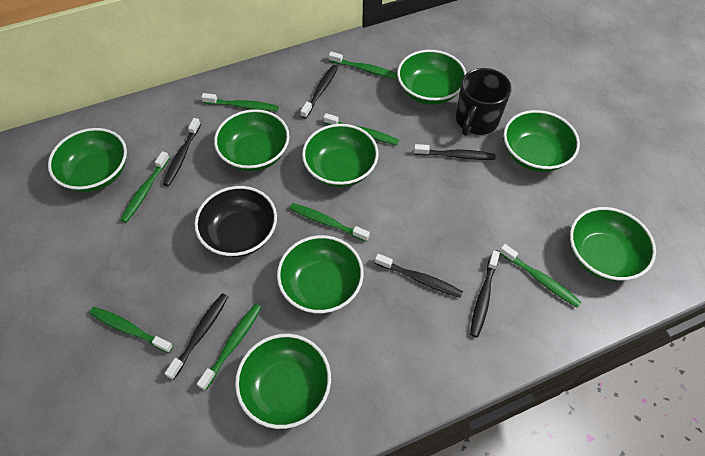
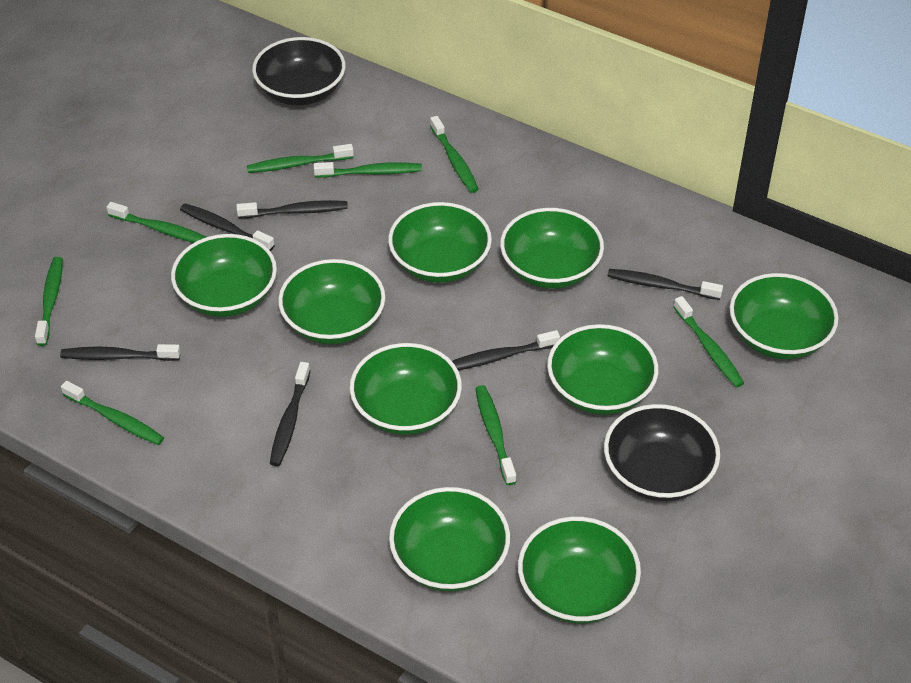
black bowl: 1 -> 2
black mug: 1 -> 0
green bowl: 8 -> 9

